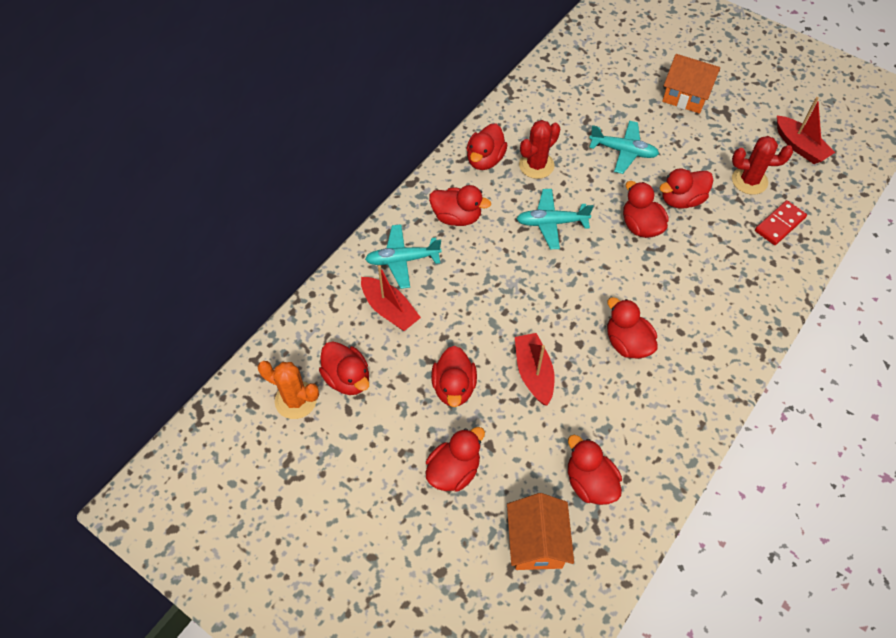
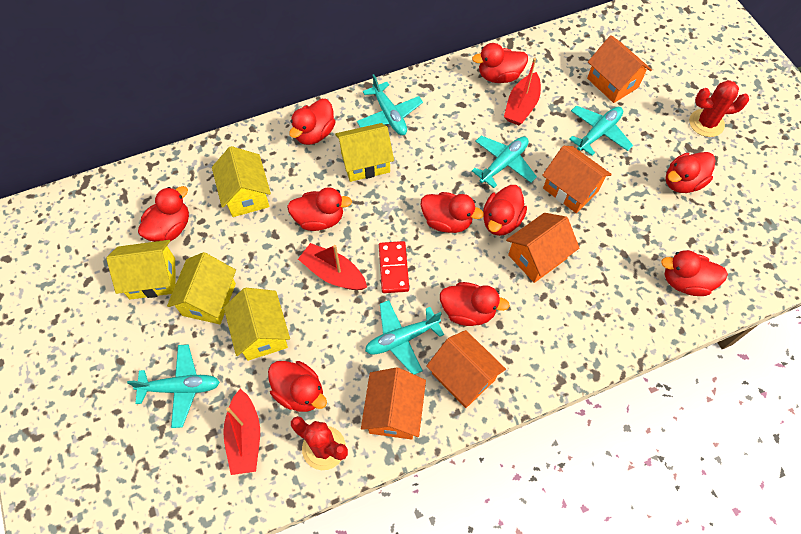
orange cactus: 1 -> 0
orange house: 2 -> 5
red duck: 9 -> 10
turquoise plane: 3 -> 5
yellow house: 0 -> 5

